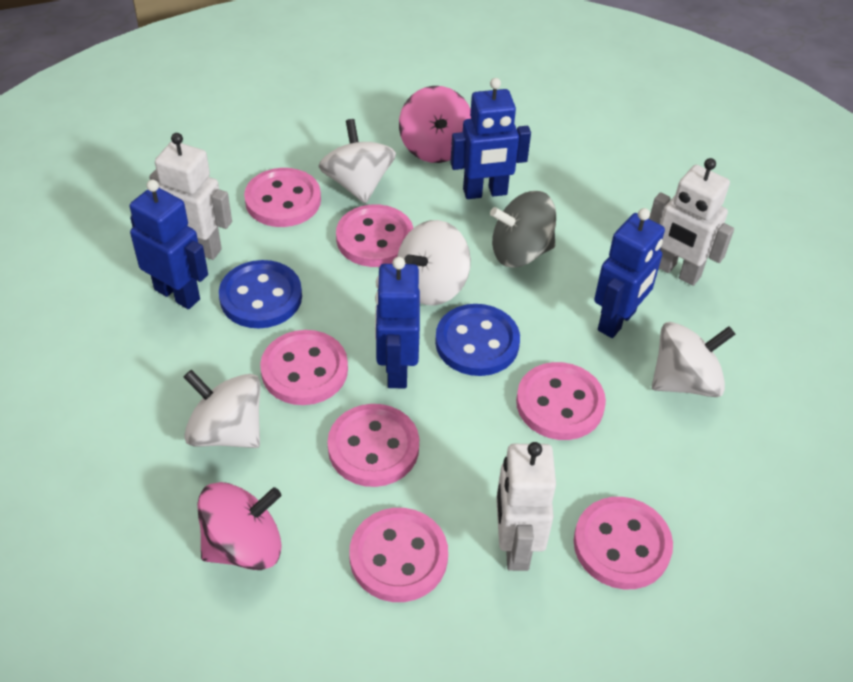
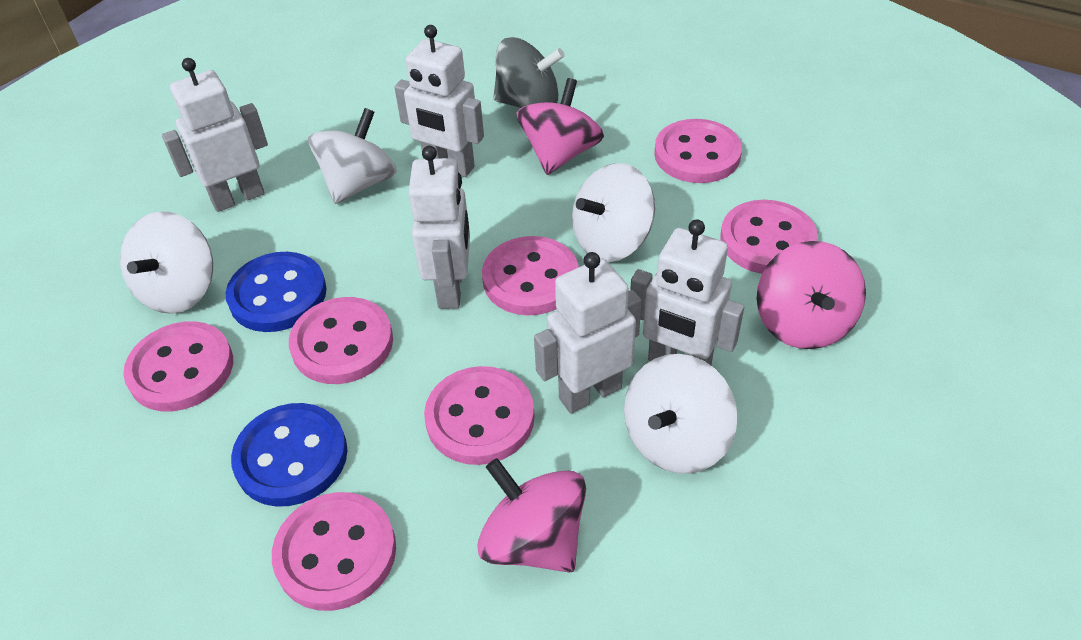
blue robot: 4 -> 0
pink spinning top: 2 -> 3
white robot: 3 -> 5

